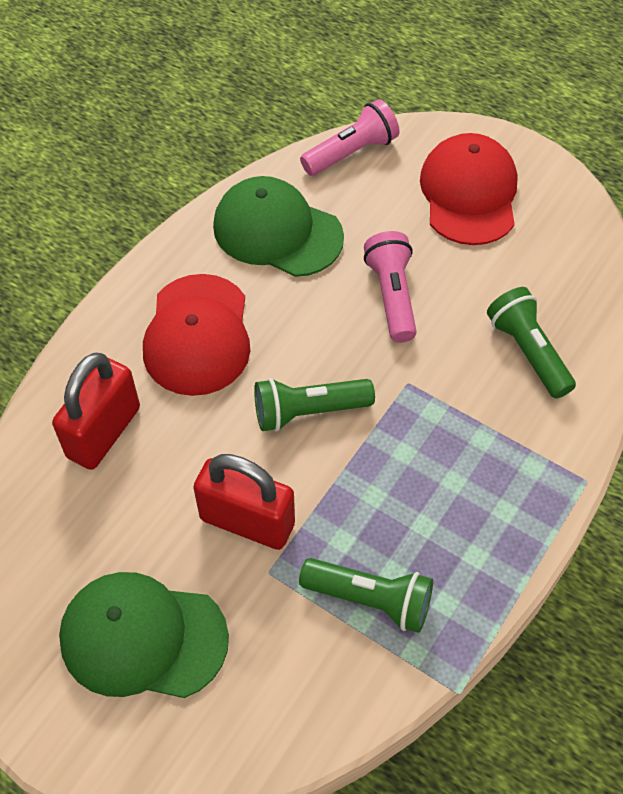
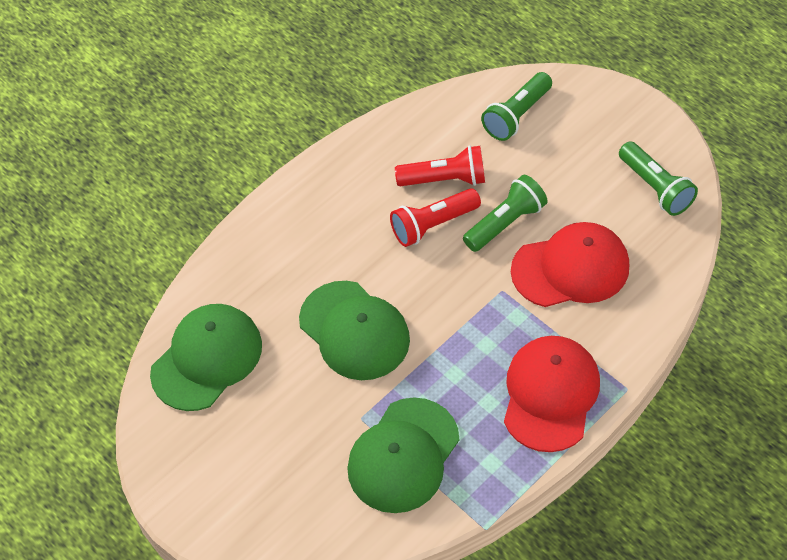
green cap: 2 -> 3
pink flashlight: 2 -> 0
red flashlight: 0 -> 2
red padlock: 2 -> 0

